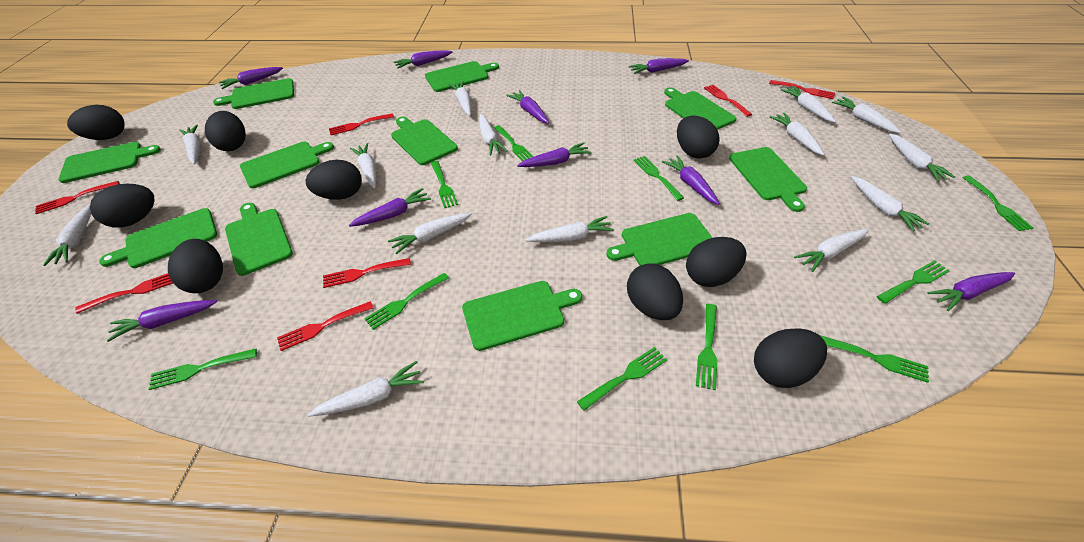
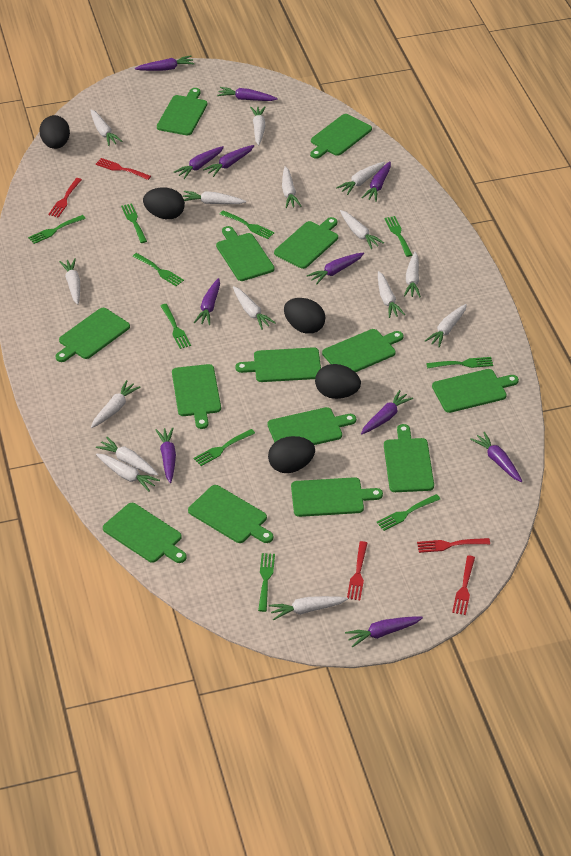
black egg: 9 -> 5
green cutting board: 11 -> 14
purple carrot: 9 -> 11
red fork: 7 -> 5
white carrot: 14 -> 15

